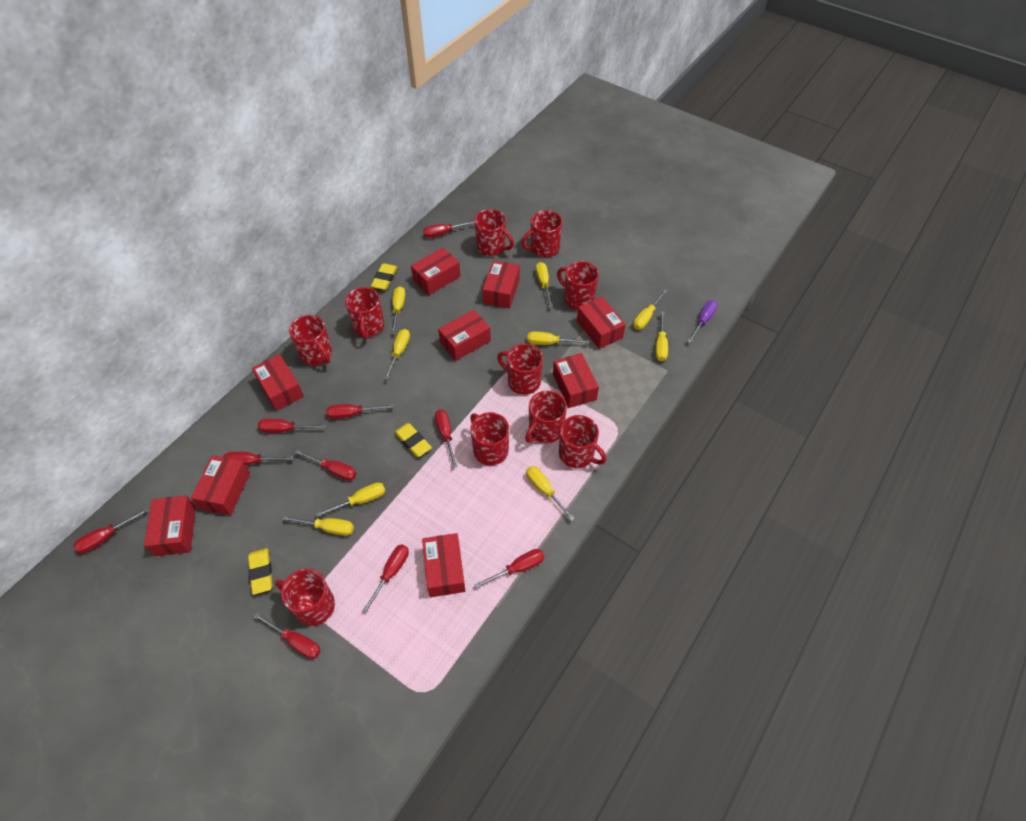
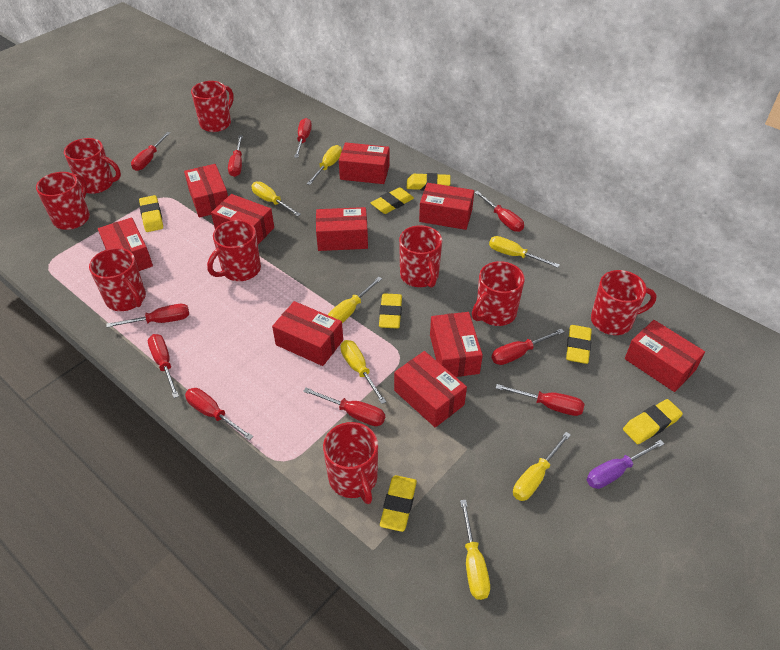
red box: 9 -> 10
red mug: 10 -> 9
yellow eraser: 3 -> 7
yellow screwdriver: 9 -> 7

